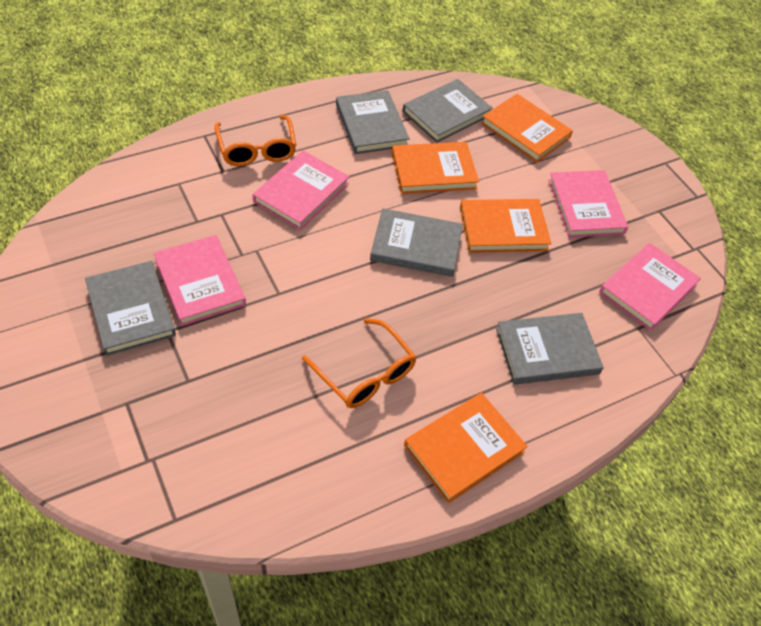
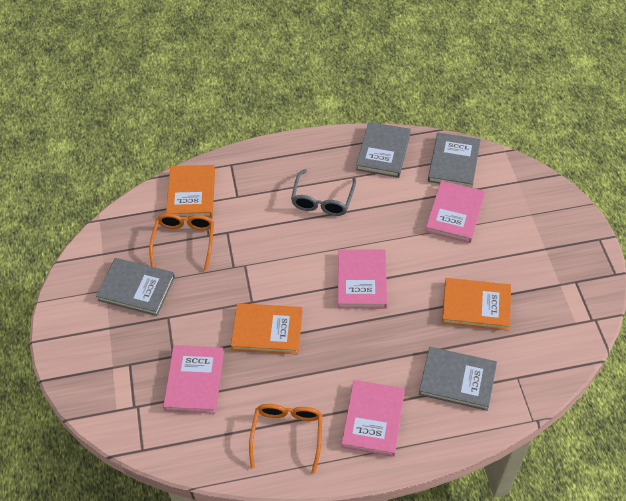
grey book: 5 -> 4
grey glasses: 0 -> 1
orange book: 4 -> 3

